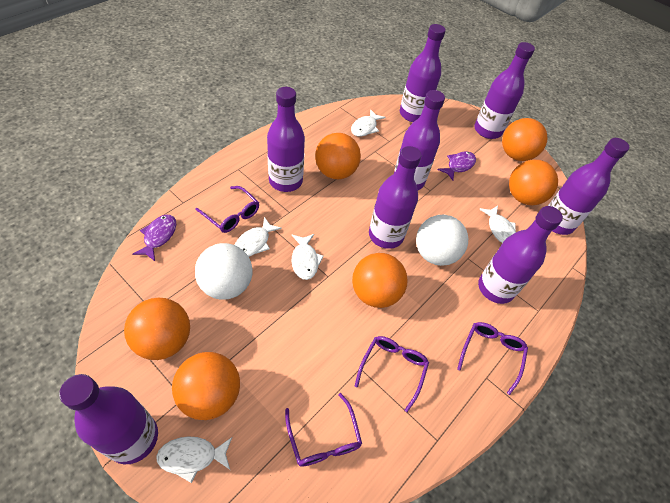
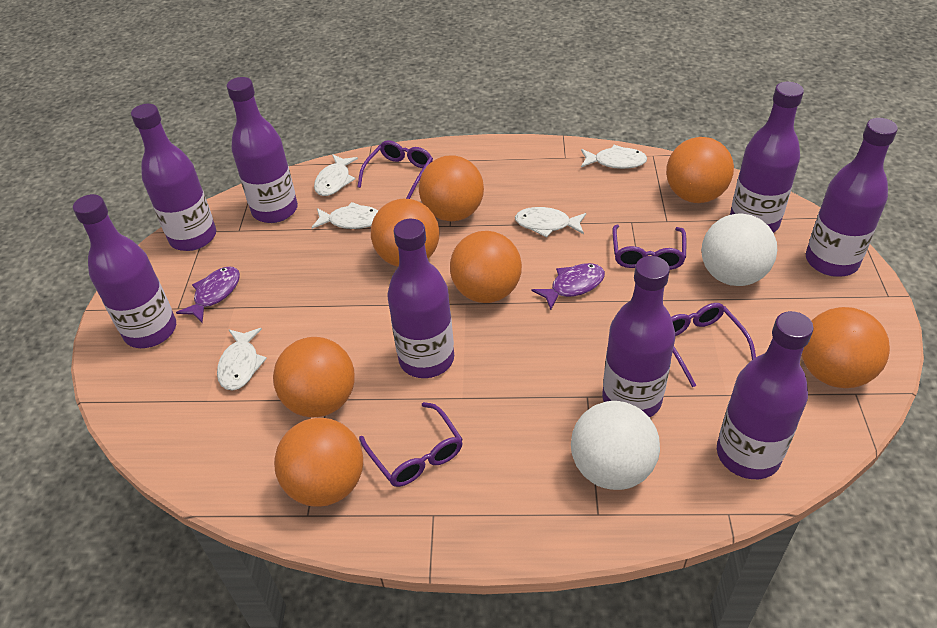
orange ball: 6 -> 7

